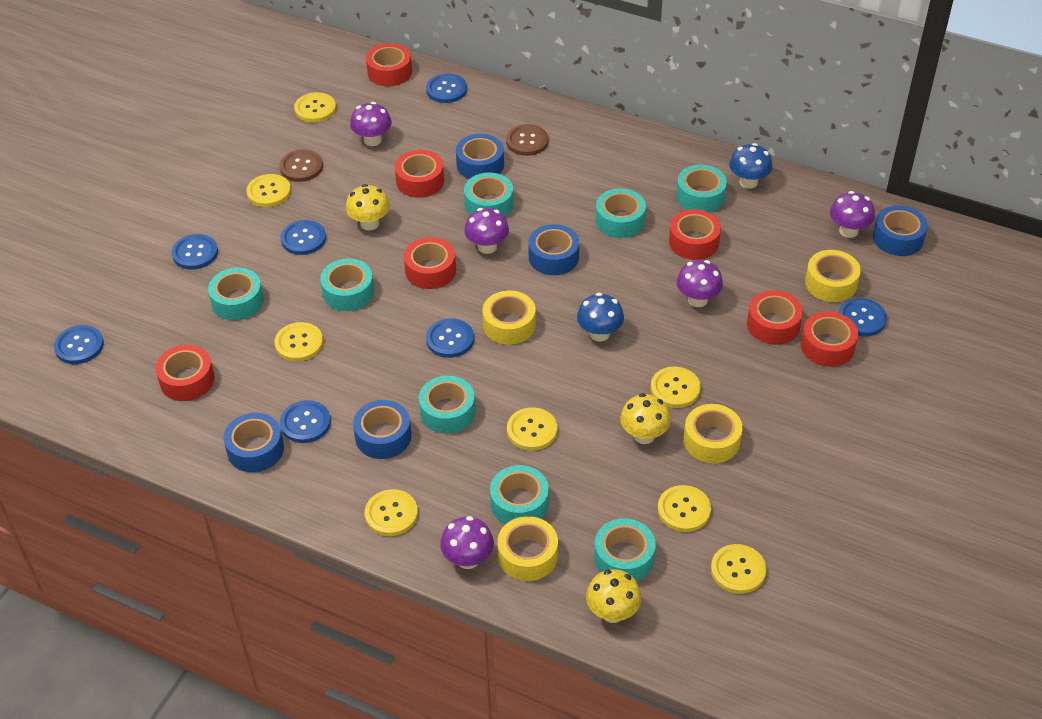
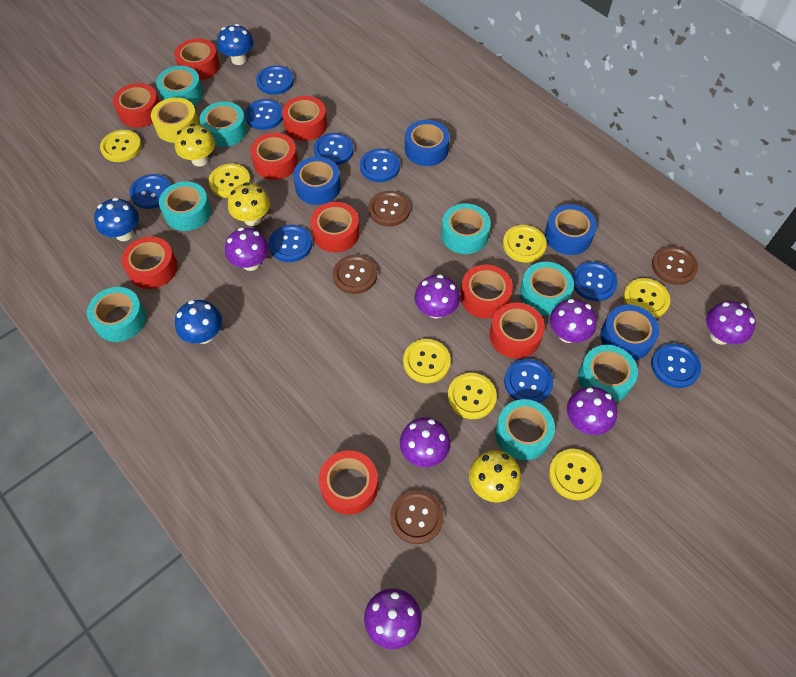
blue button: 7 -> 9
blue mushroom: 2 -> 3
blue tape: 5 -> 4
brown button: 2 -> 4
purple mushroom: 5 -> 7
red tape: 7 -> 9
yellow button: 8 -> 7
yellow tape: 4 -> 1

